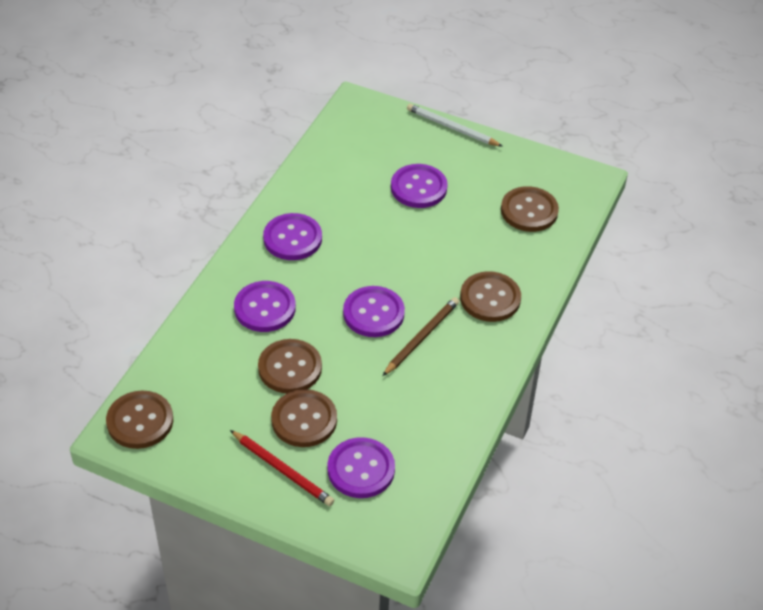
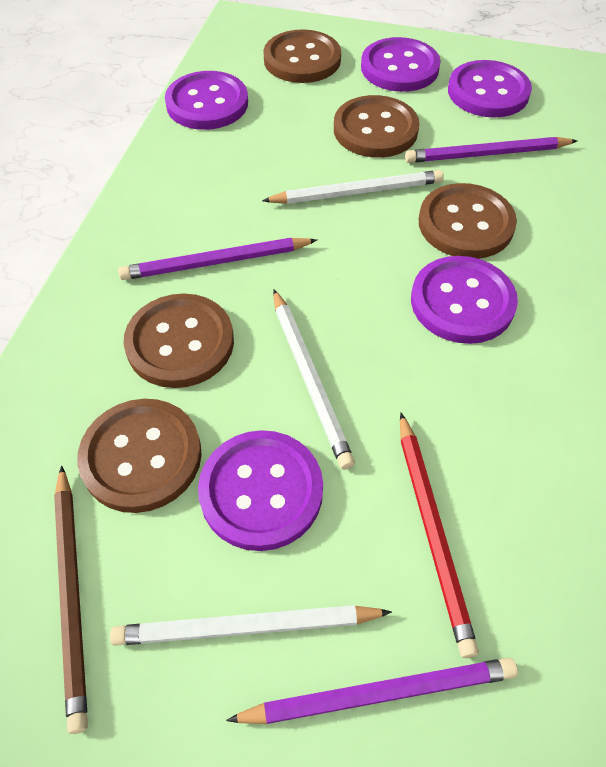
purple pencil: 0 -> 3
white pencil: 1 -> 3

